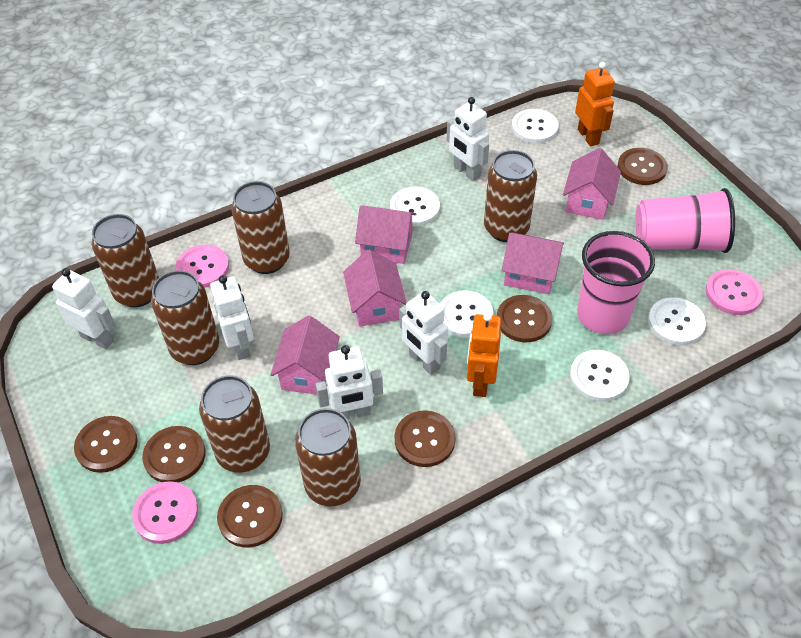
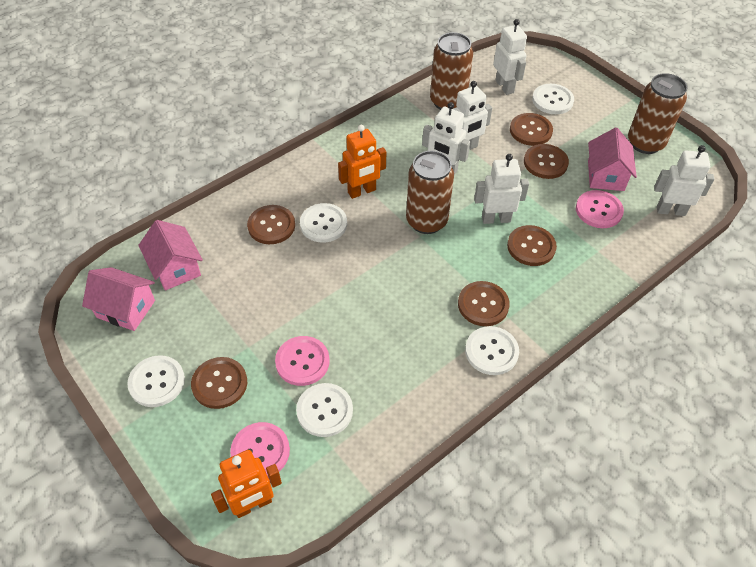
brown can: 6 -> 3
pink cup: 2 -> 0
pink house: 5 -> 3

